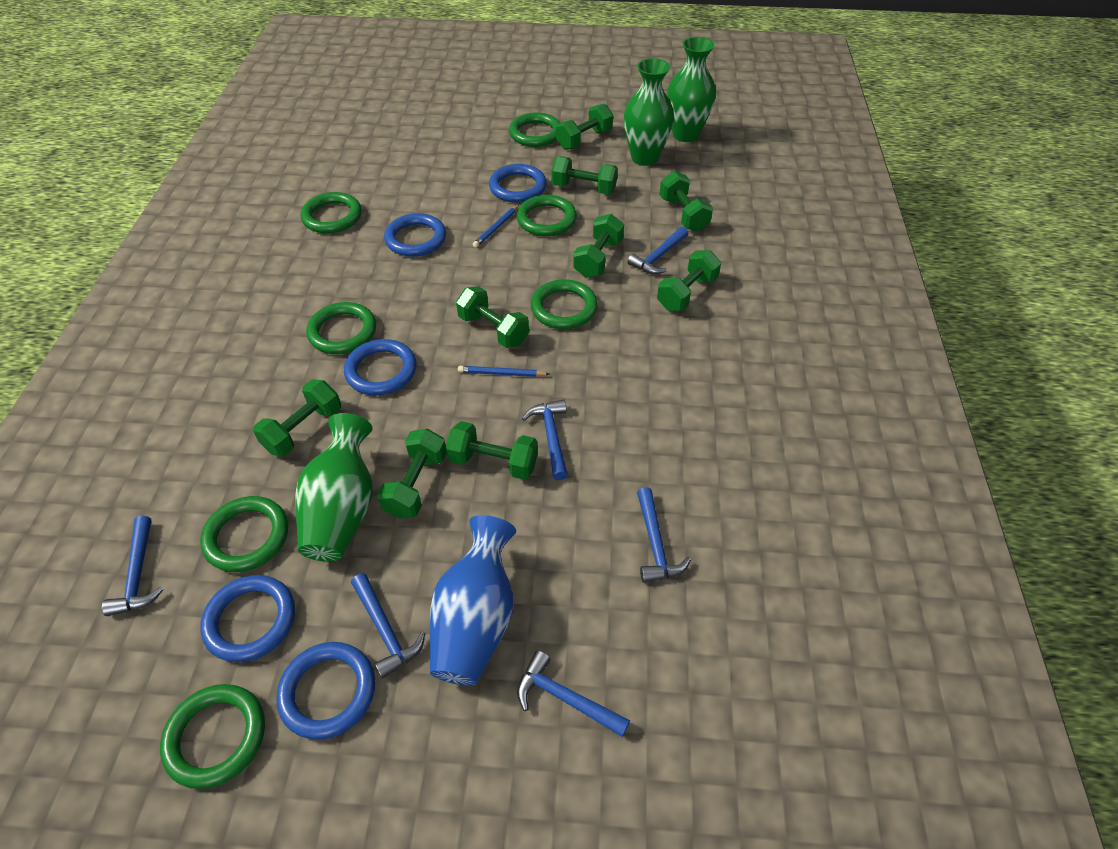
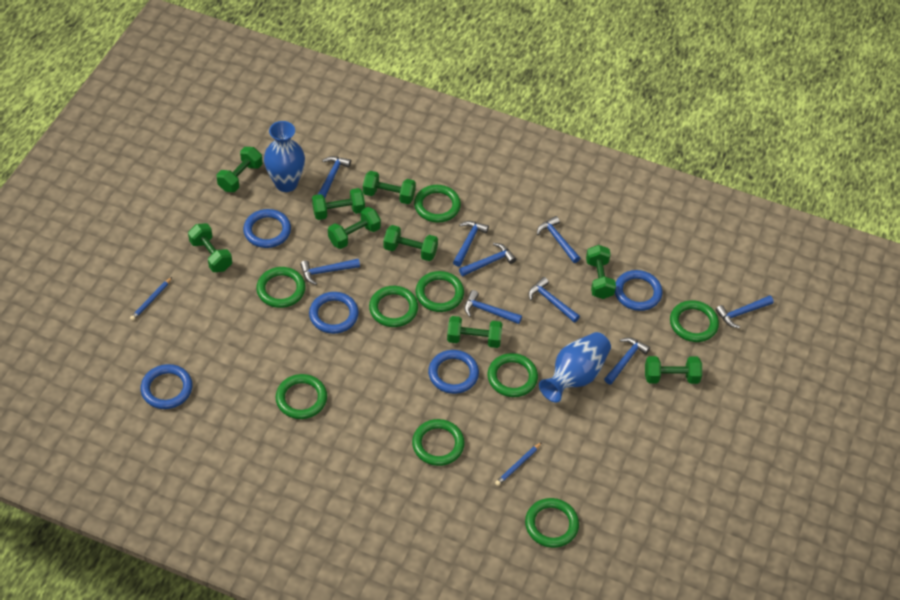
blue hammer: 6 -> 9
blue vase: 1 -> 2
green ring: 7 -> 9
green vase: 3 -> 0

